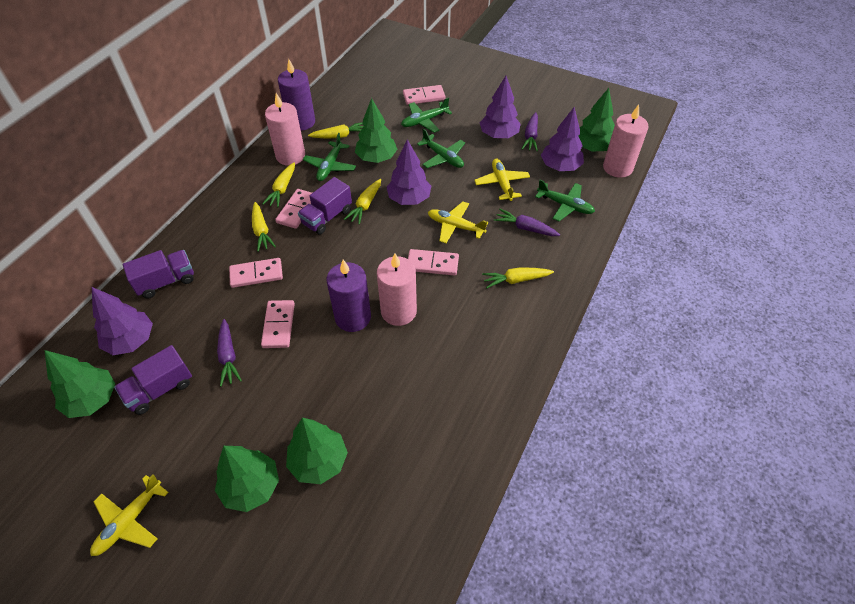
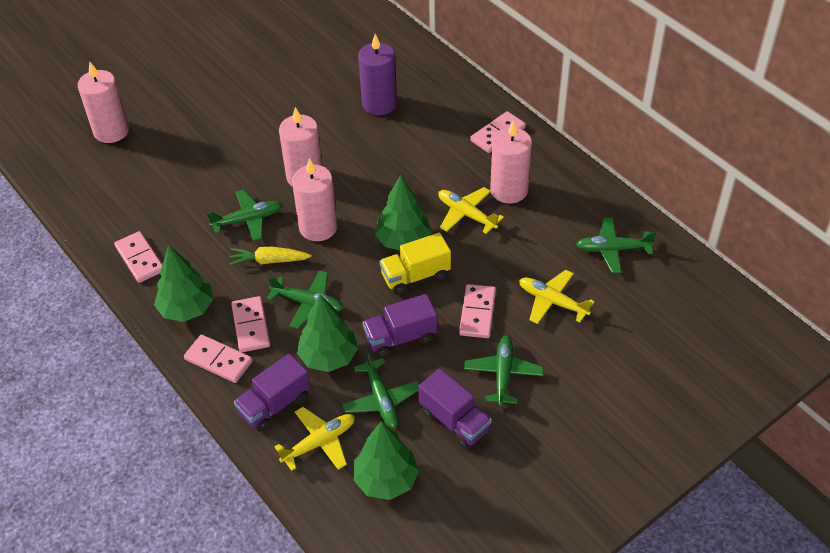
green plane: 4 -> 5
green tree: 5 -> 4
pink candle: 3 -> 4
purple candle: 2 -> 1
purple carrot: 3 -> 0
purple tree: 4 -> 0
yellow carrot: 5 -> 1
yellow truck: 0 -> 1

